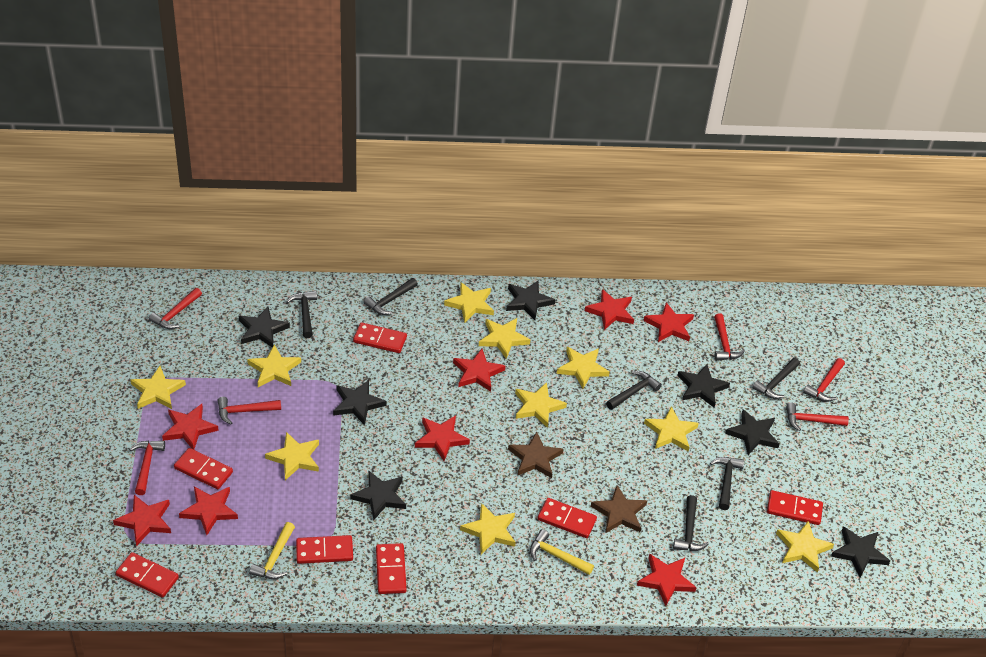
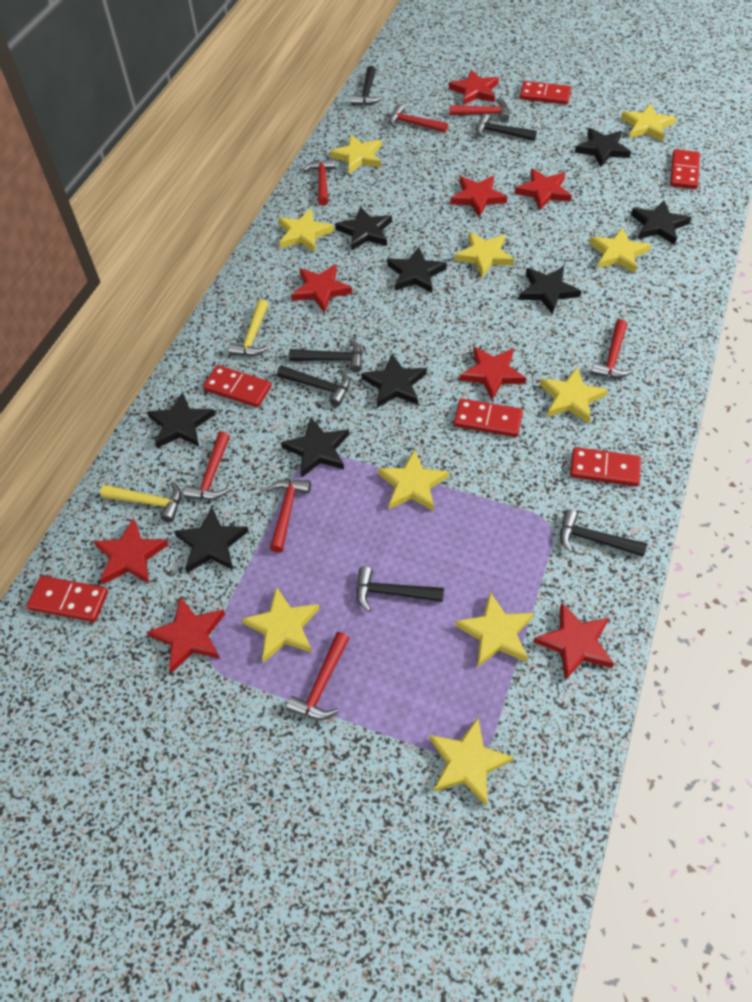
black star: 7 -> 9
brown star: 2 -> 0
red domino: 7 -> 6
red hammer: 6 -> 7

